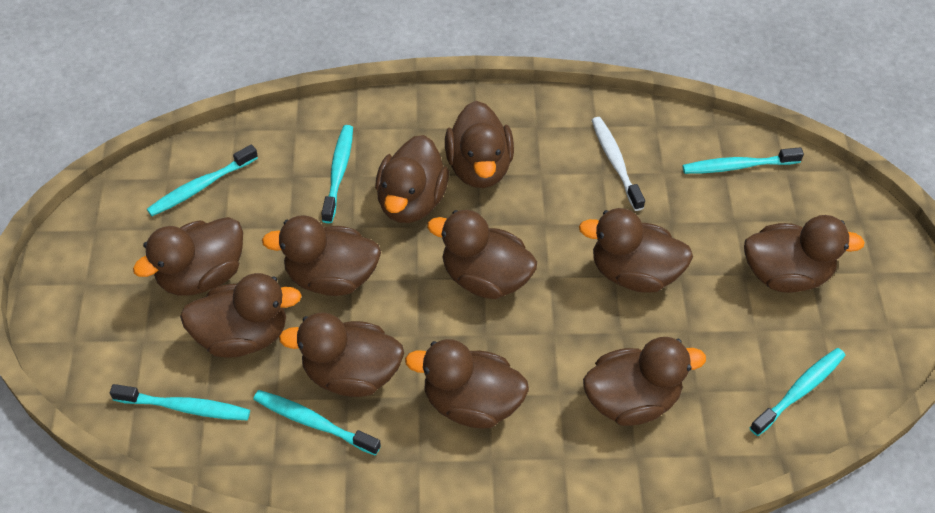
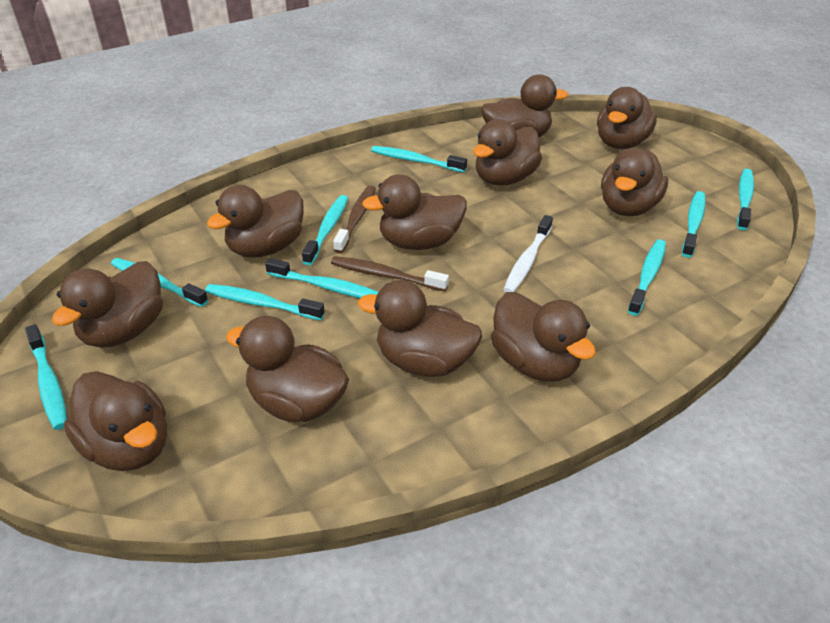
brown toothbrush: 0 -> 2
turquoise toothbrush: 6 -> 9

